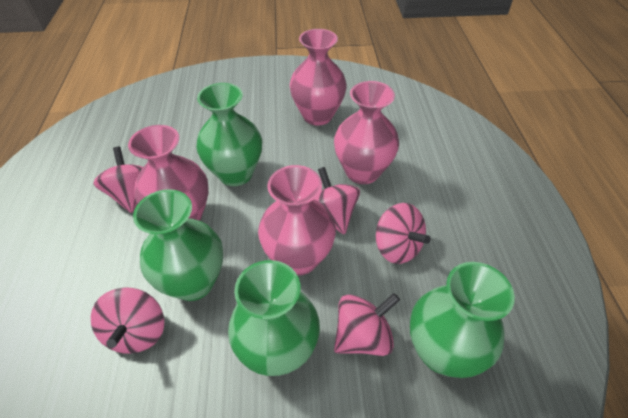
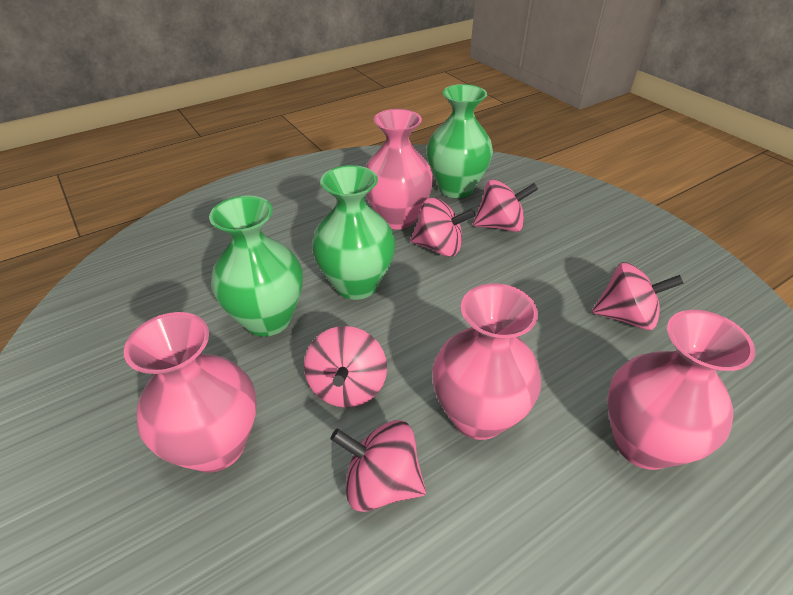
green vase: 4 -> 3

